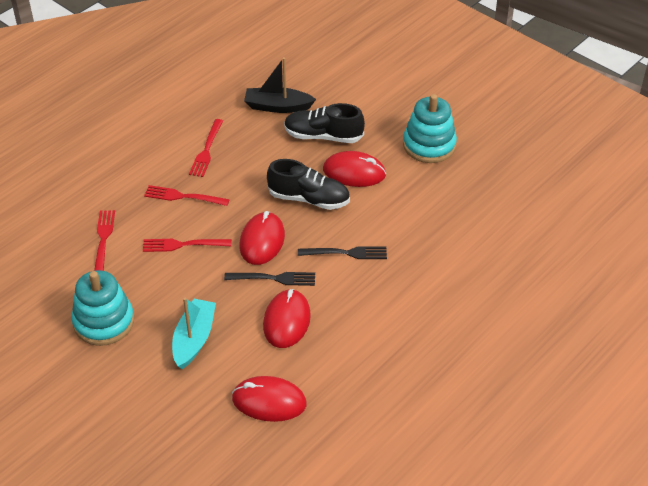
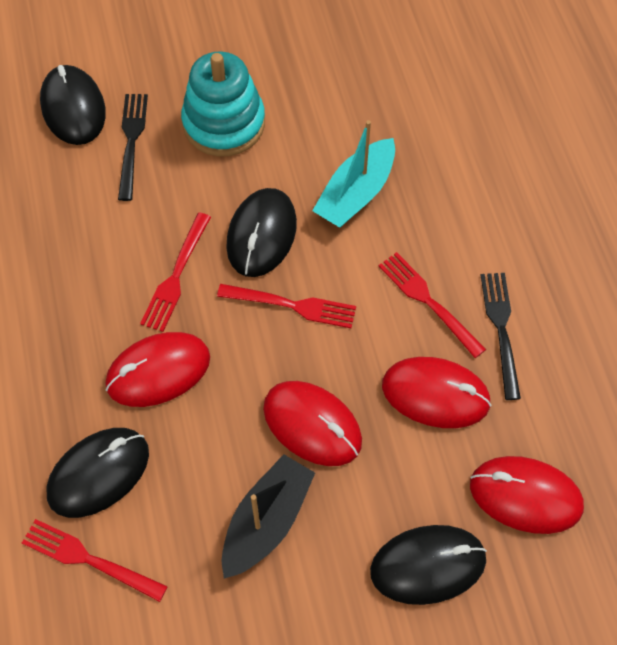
black mouse: 0 -> 4
black shoe: 2 -> 0
turquoise stacking toy: 2 -> 1

